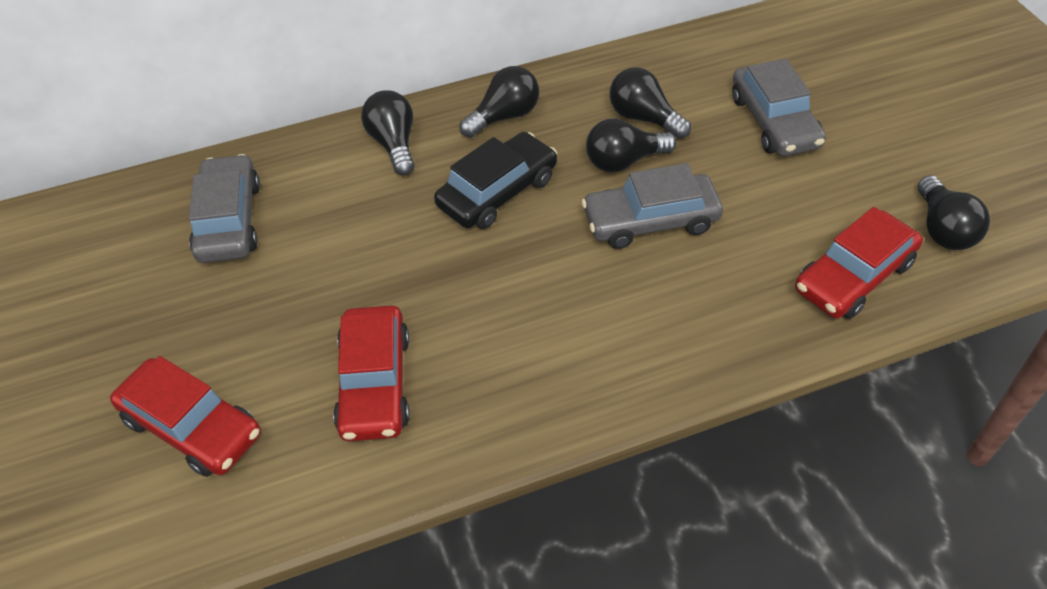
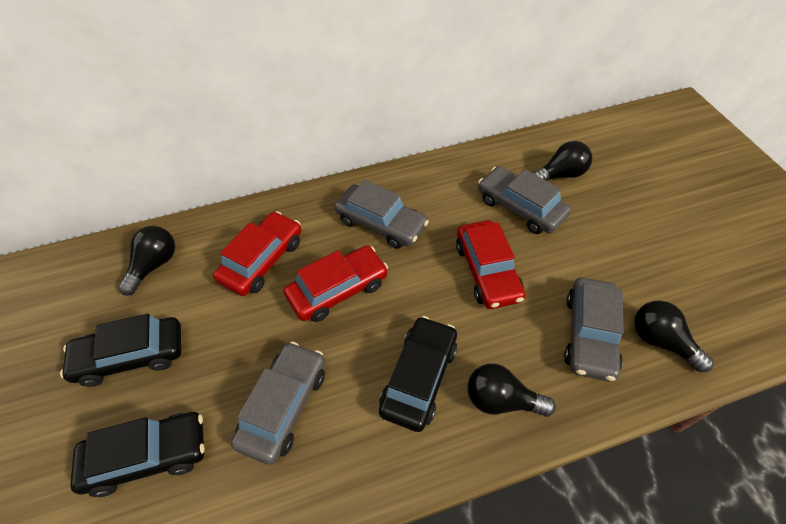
black car: 1 -> 3
black light bulb: 5 -> 4
grey car: 3 -> 4

